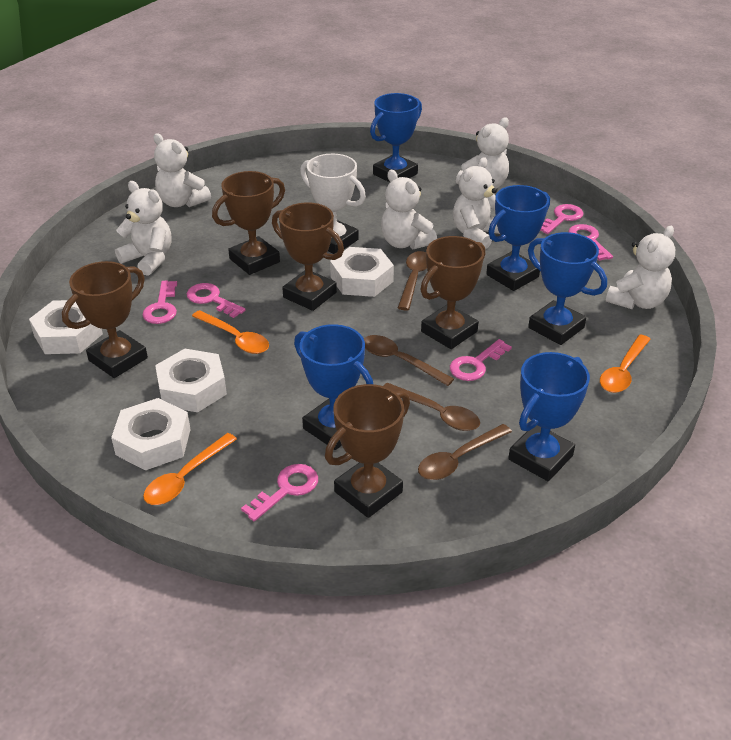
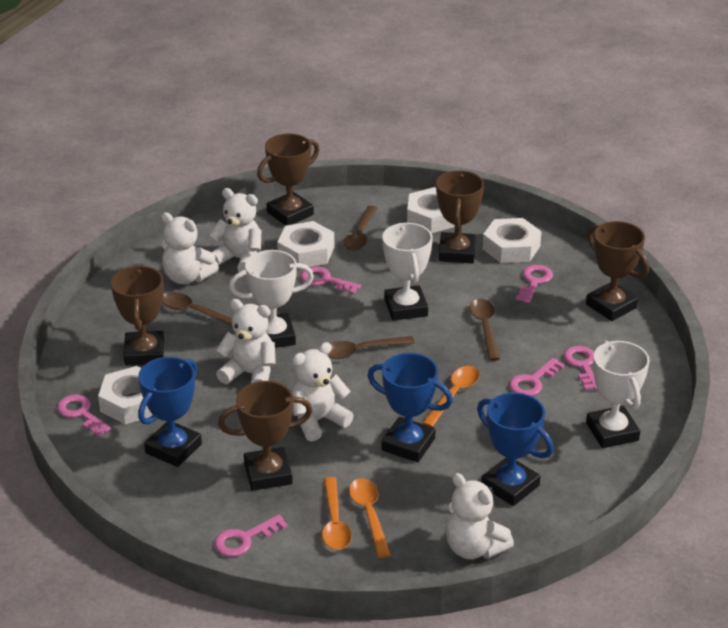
blue trophy: 5 -> 3
white teddy bear: 6 -> 5
white trophy: 1 -> 3

